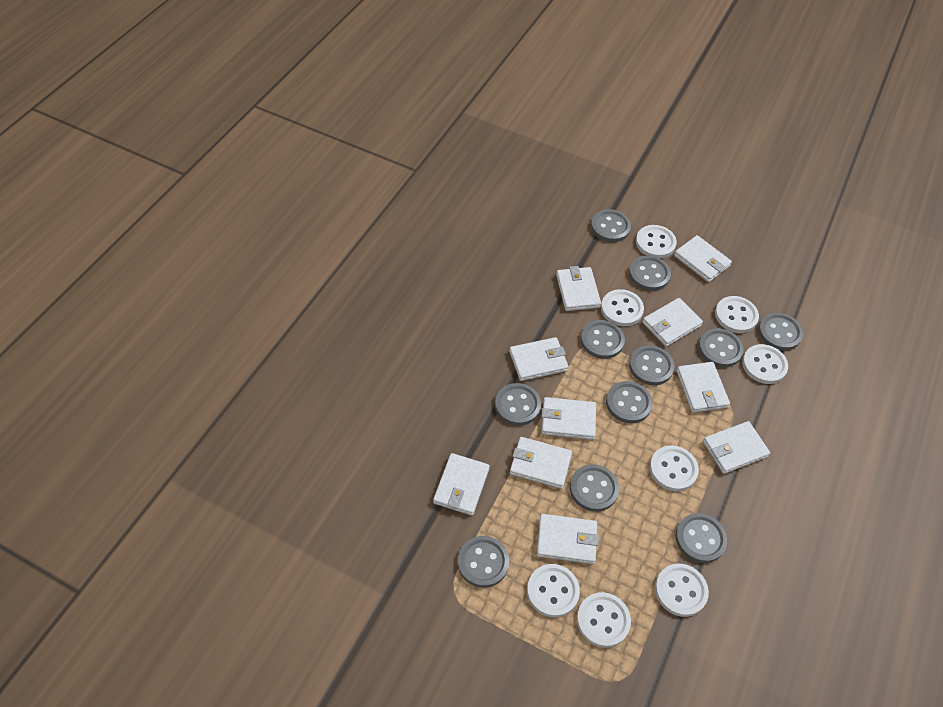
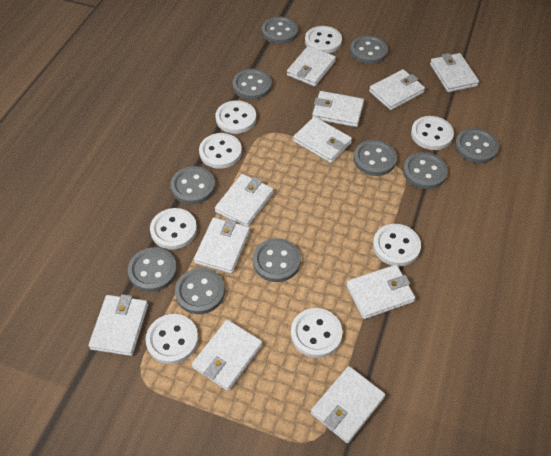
grey button: 11 -> 10
white wallet: 10 -> 11

